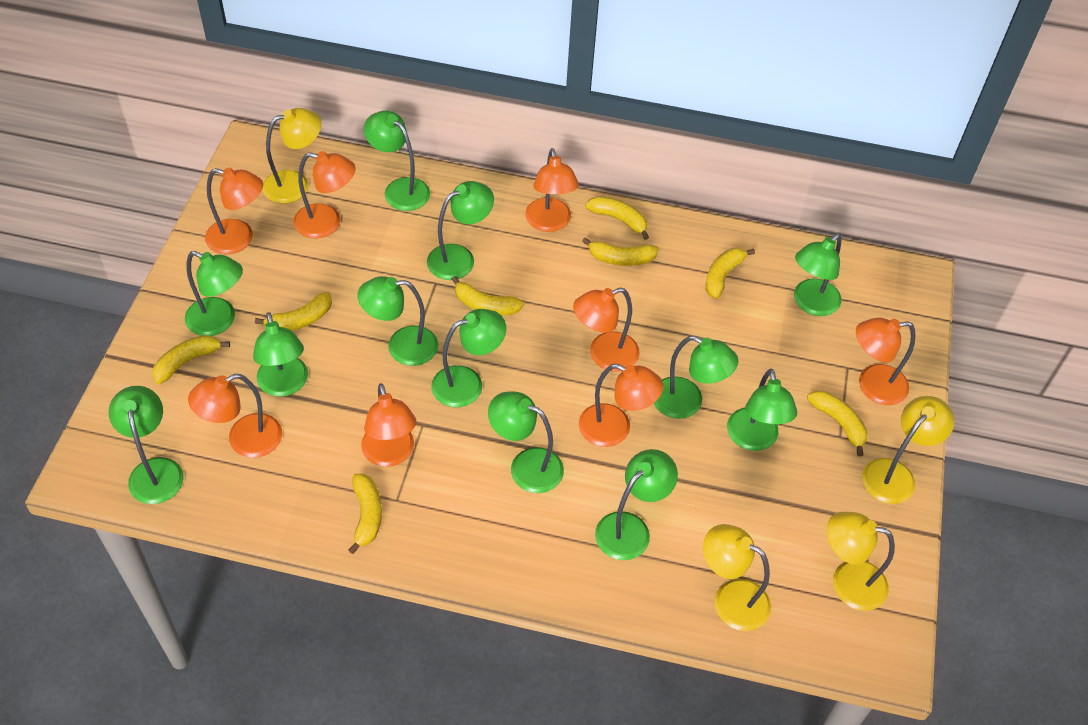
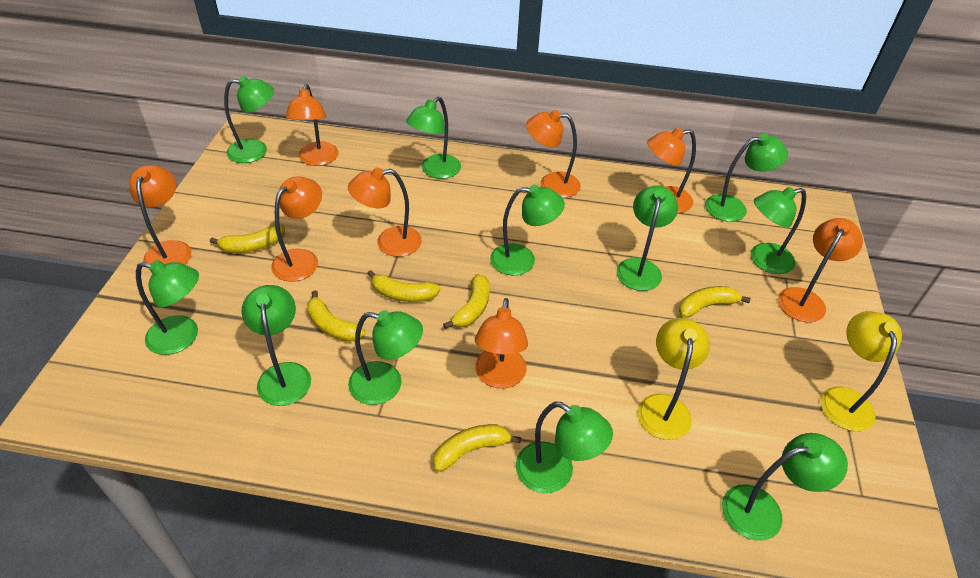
green lamp: 12 -> 11
yellow banana: 8 -> 6
yellow lamp: 4 -> 2

